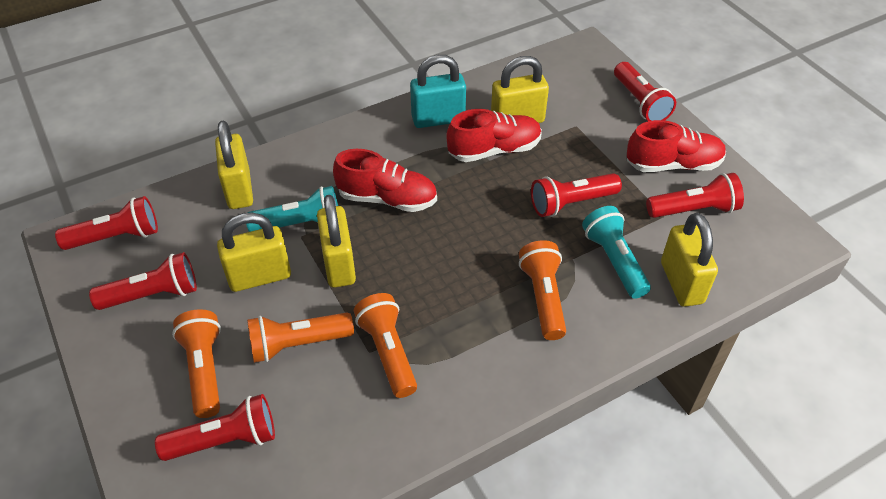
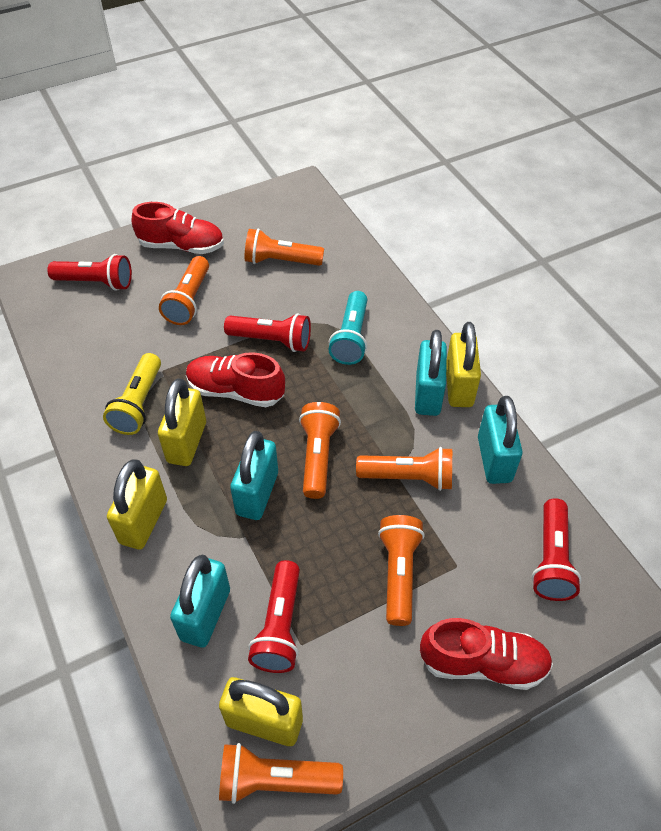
orange flashlight: 4 -> 6
red flashlight: 6 -> 4
turquoise flashlight: 2 -> 1
turquoise padlock: 1 -> 4
yellow flashlight: 0 -> 1
yellow padlock: 5 -> 4

